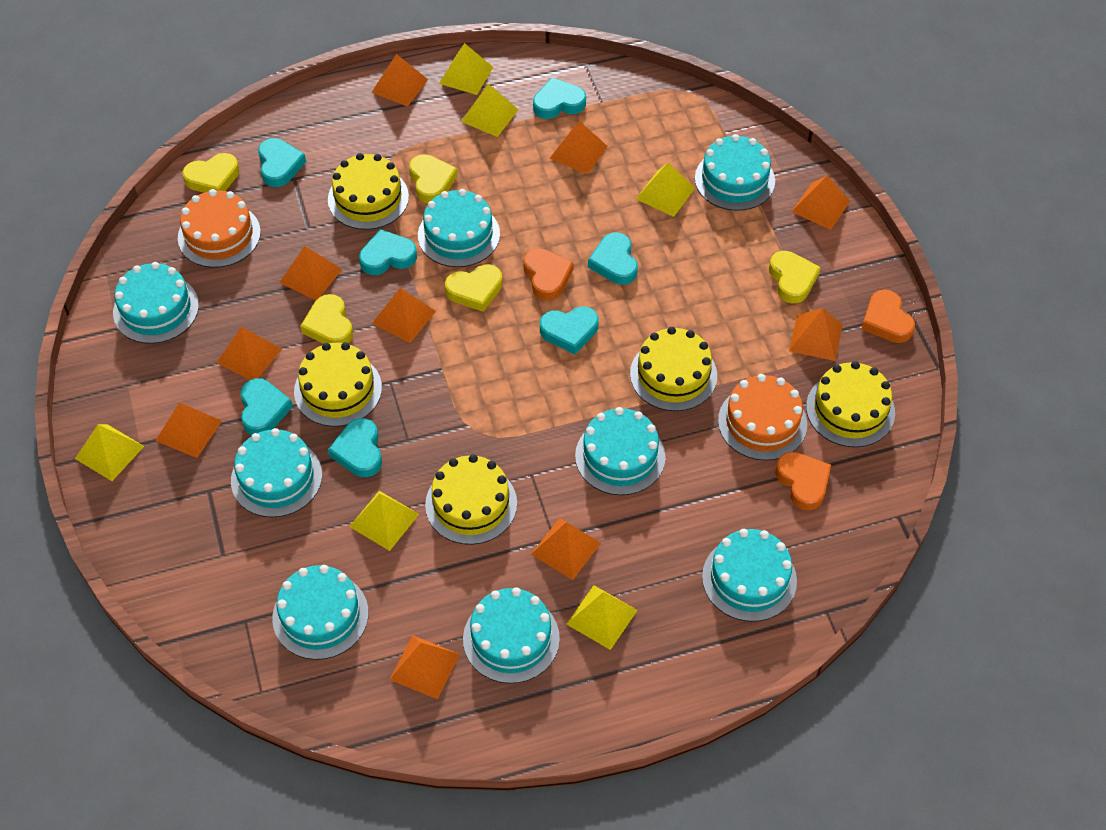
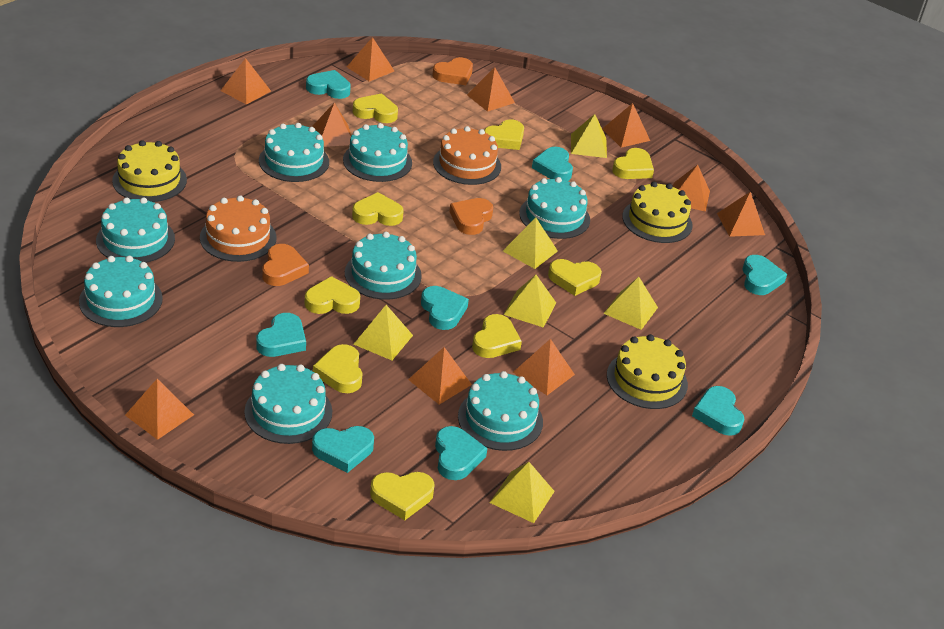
turquoise heart: 7 -> 8
yellow cake: 5 -> 3
yellow heart: 5 -> 9

